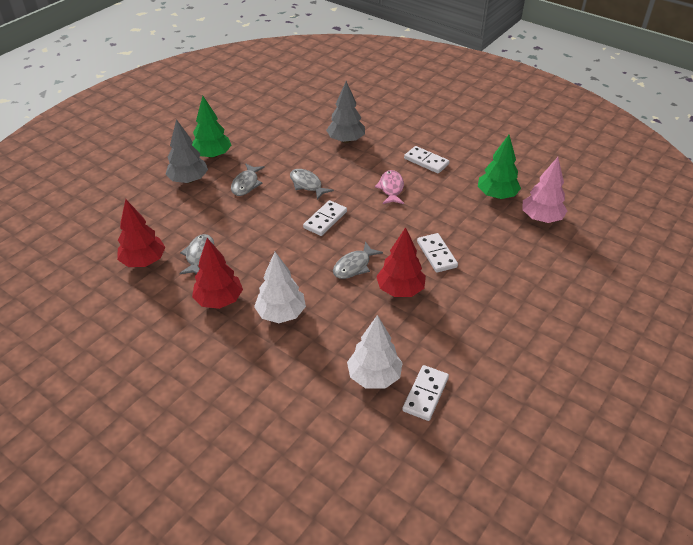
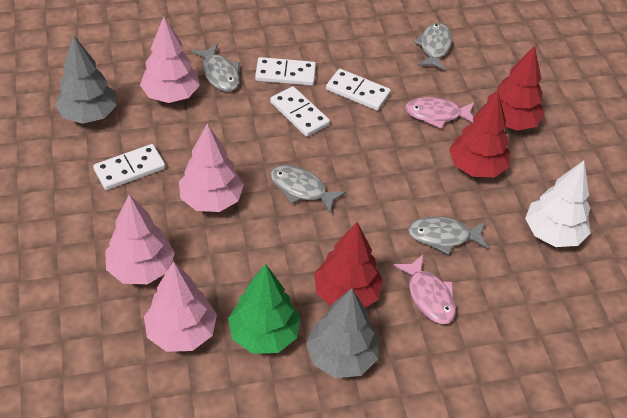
green tree: 2 -> 1
pink fish: 1 -> 2
pink tree: 1 -> 4
white tree: 2 -> 1

